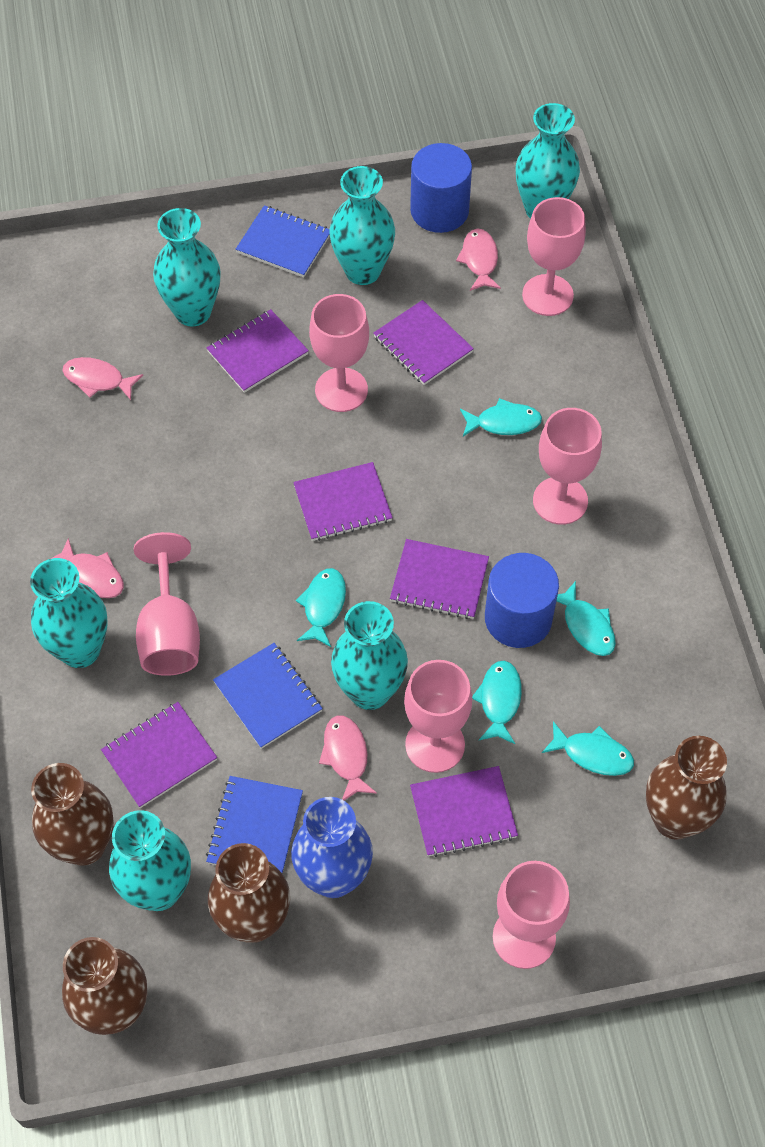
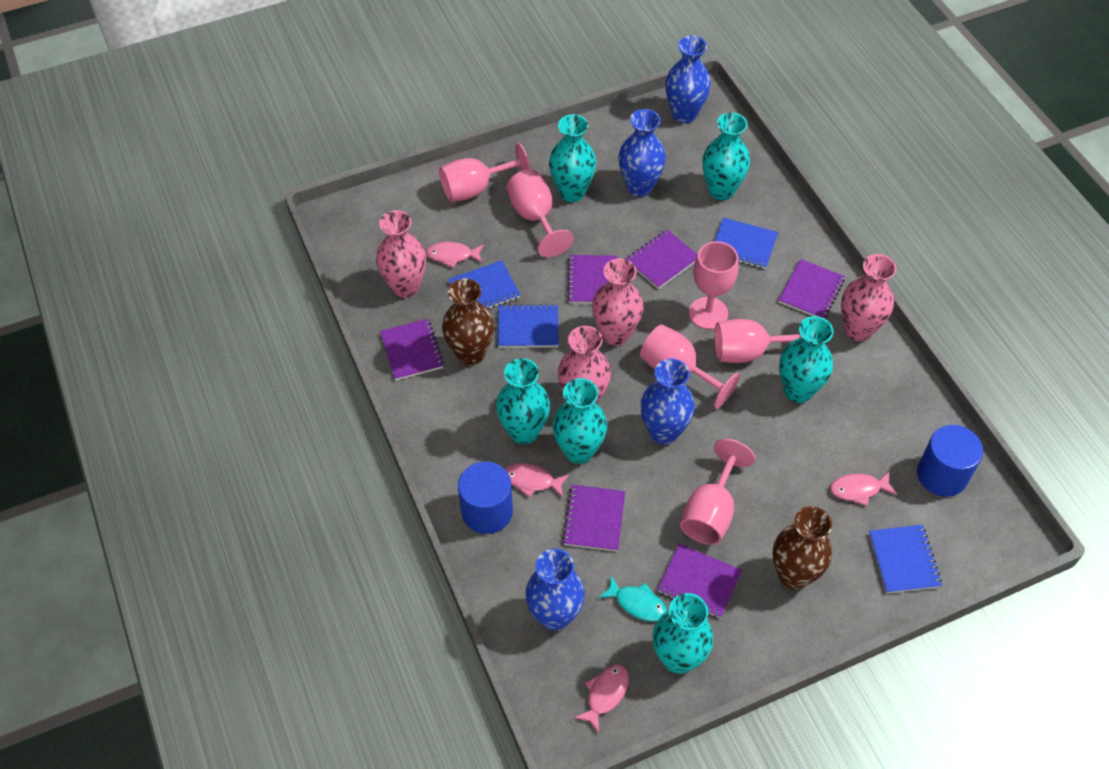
blue notebook: 3 -> 4
blue vase: 1 -> 4
brown vase: 4 -> 2
pink vase: 0 -> 4
turquoise fish: 5 -> 1

